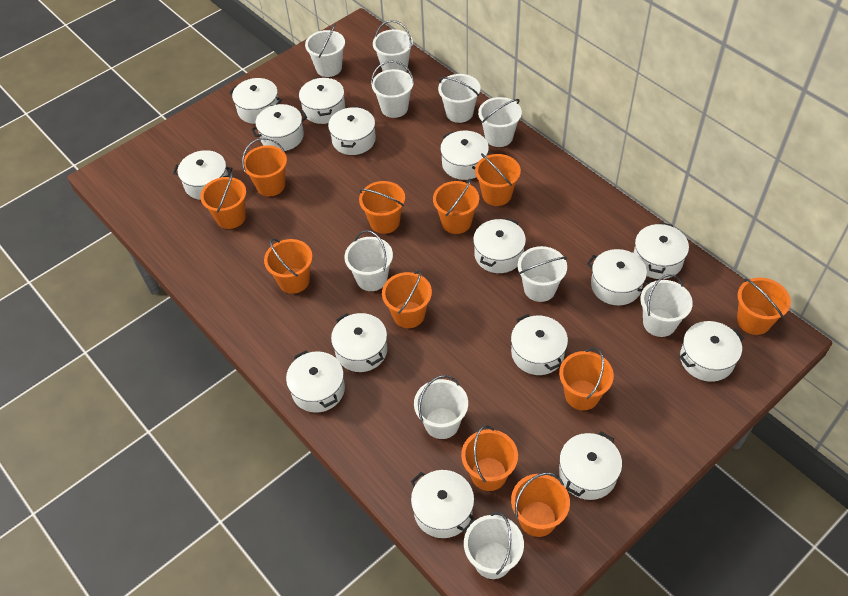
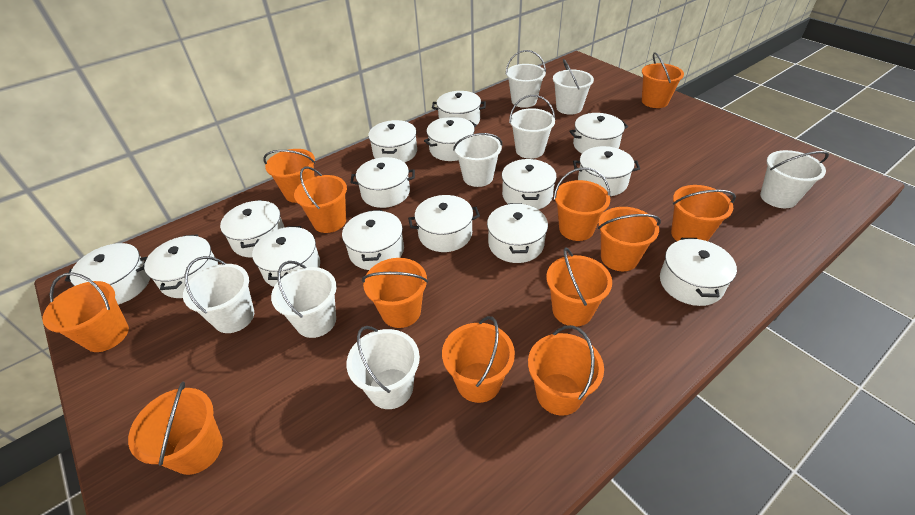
orange bucket: 11 -> 12
white bucket: 10 -> 8

